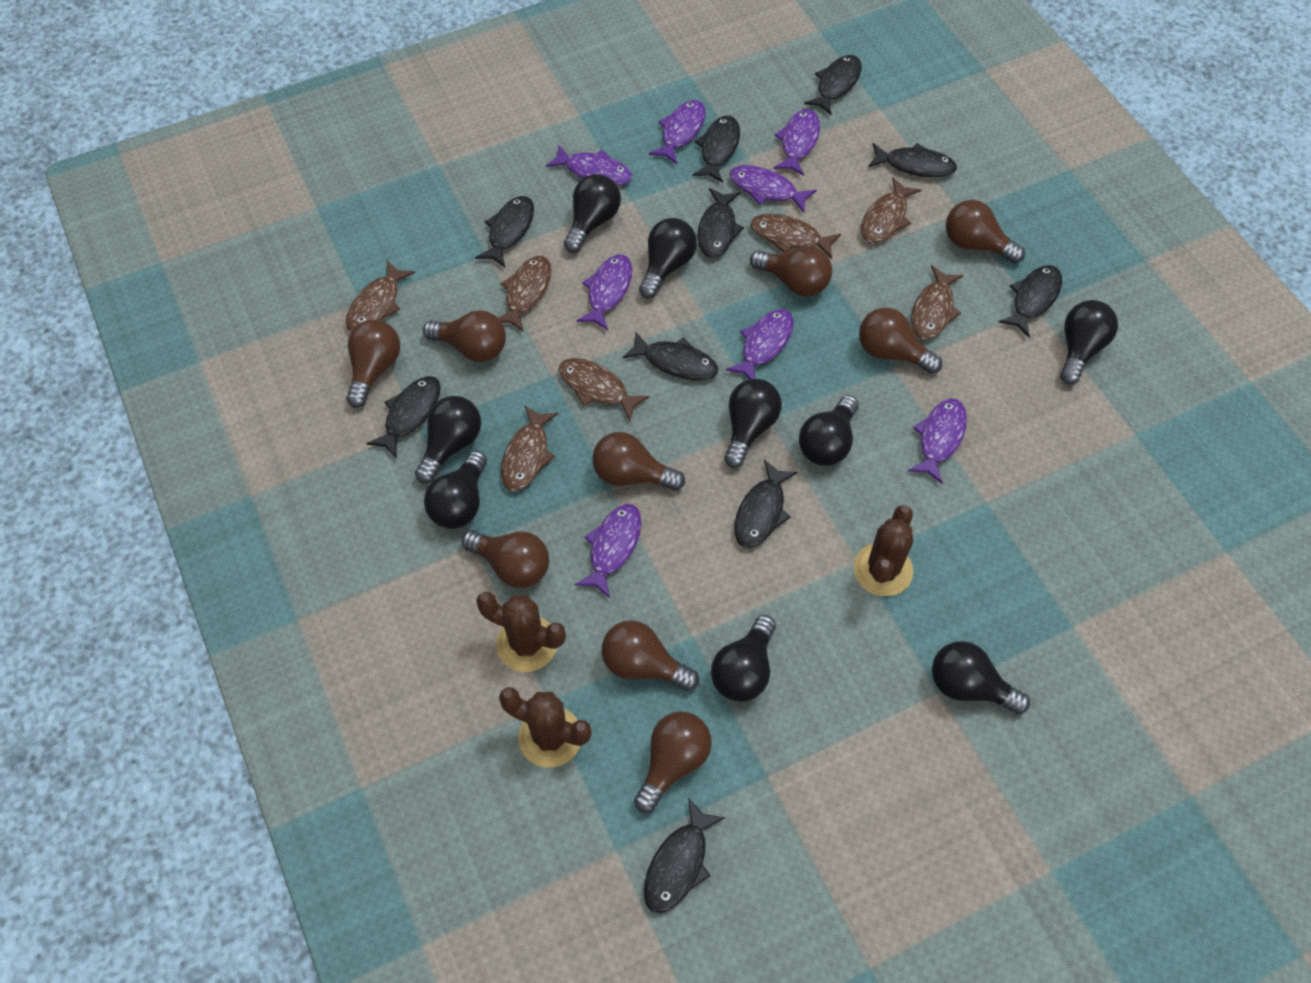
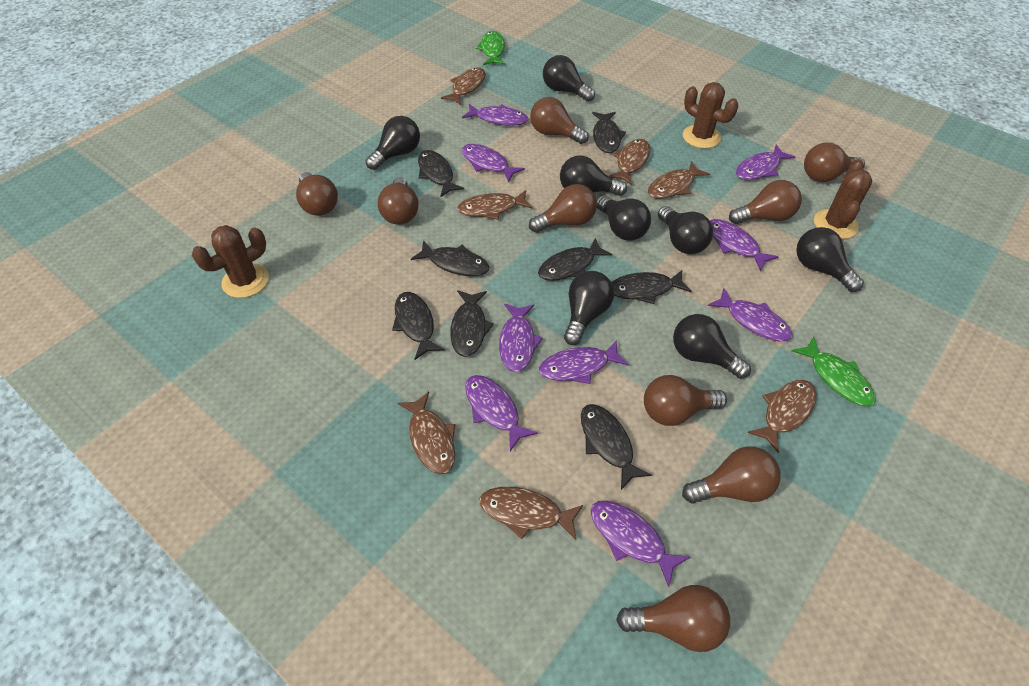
black fish: 10 -> 8
black light bulb: 9 -> 8
green fish: 0 -> 2
purple fish: 8 -> 9

